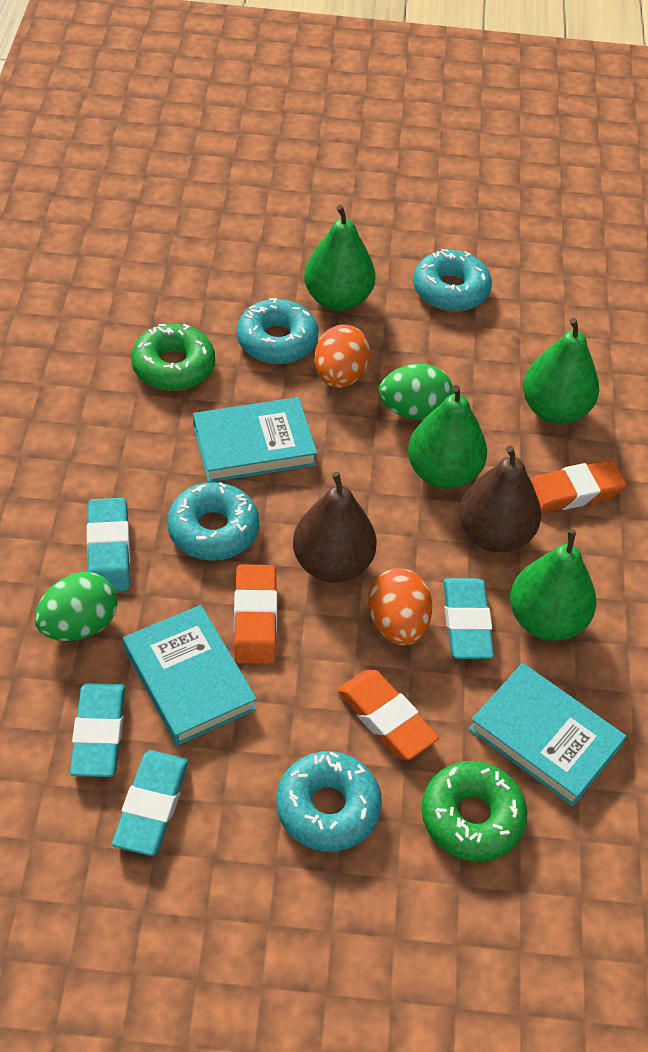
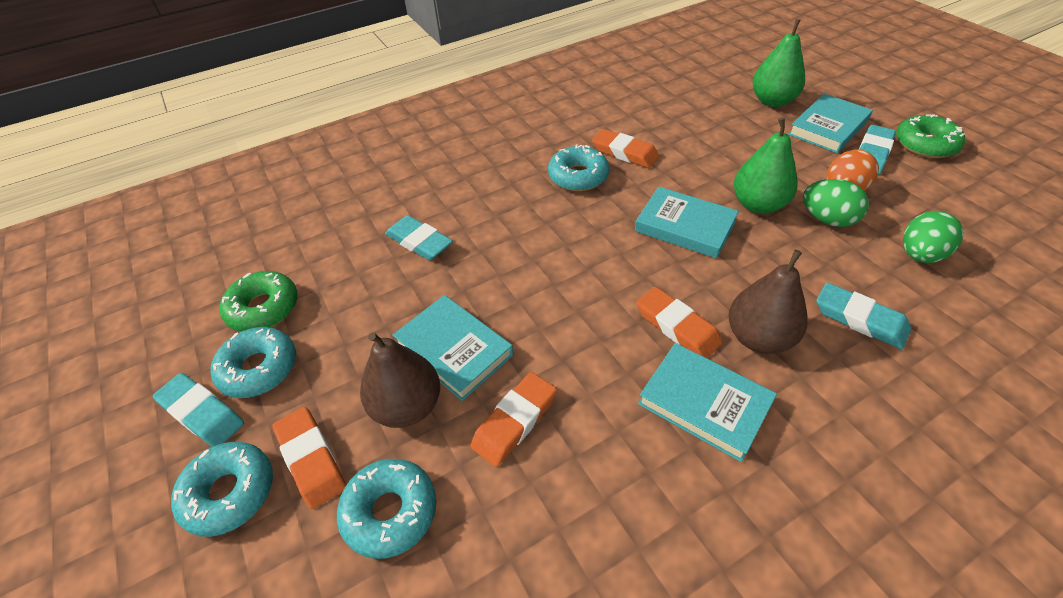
green pear: 4 -> 2
orange egg: 2 -> 1
orange eraser: 3 -> 4
turquoise book: 3 -> 4

